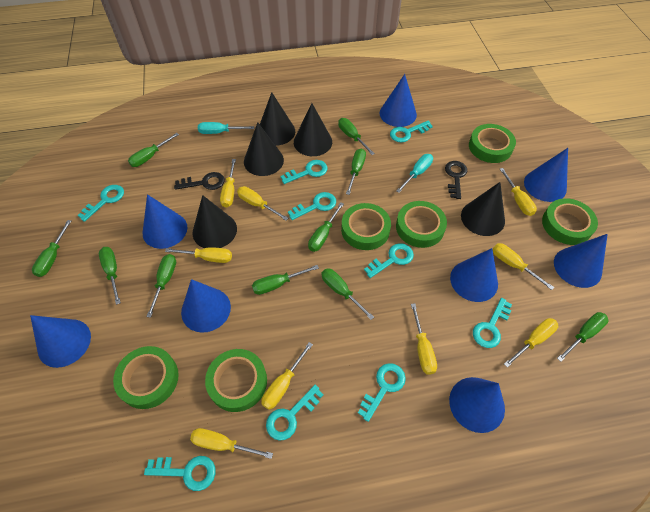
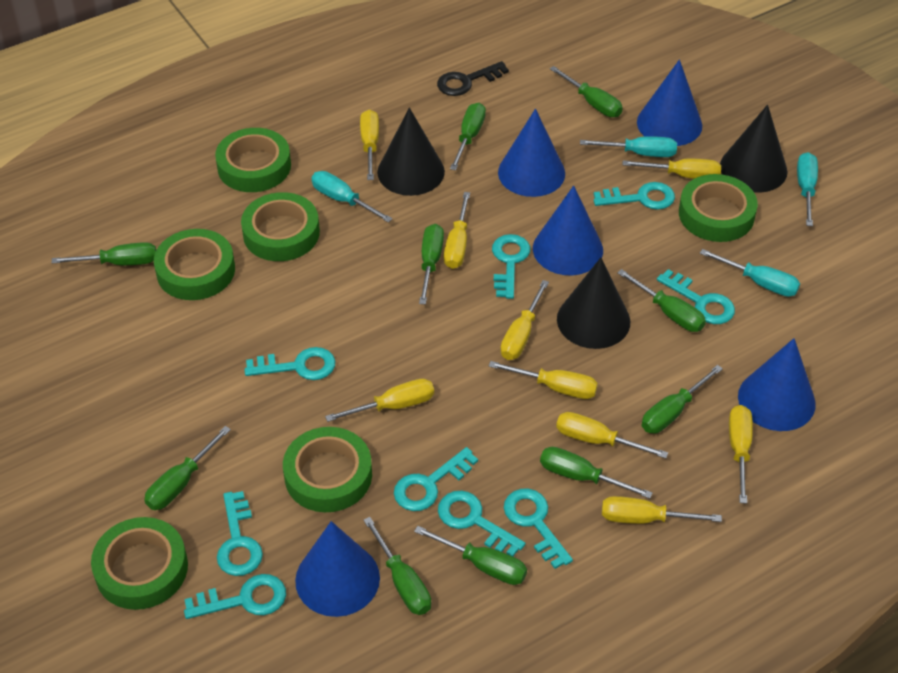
black cone: 5 -> 3
black key: 2 -> 1
blue cone: 8 -> 5
turquoise screwdriver: 2 -> 4

